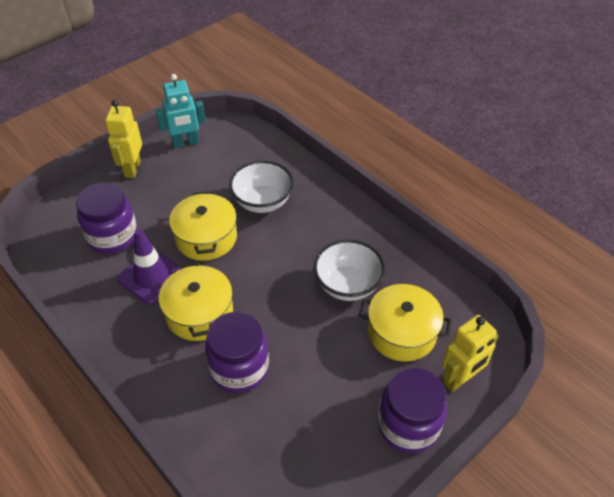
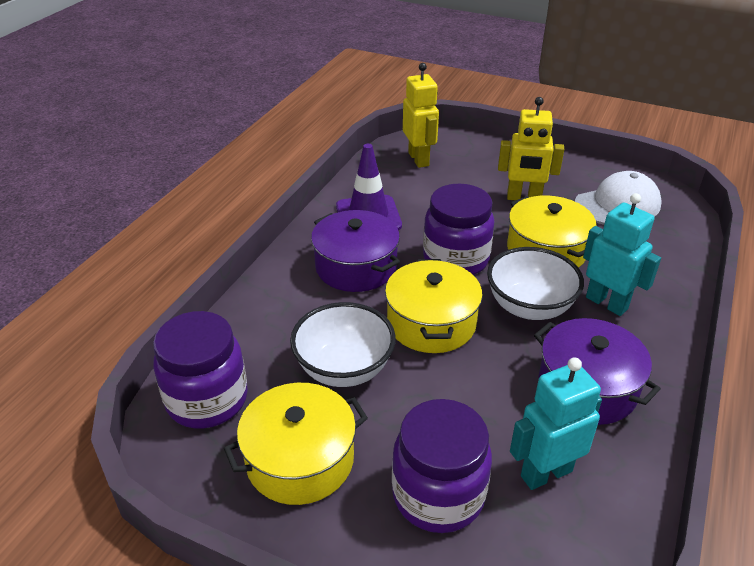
purple pot: 0 -> 2
turquoise robot: 1 -> 2
white cap: 0 -> 1

